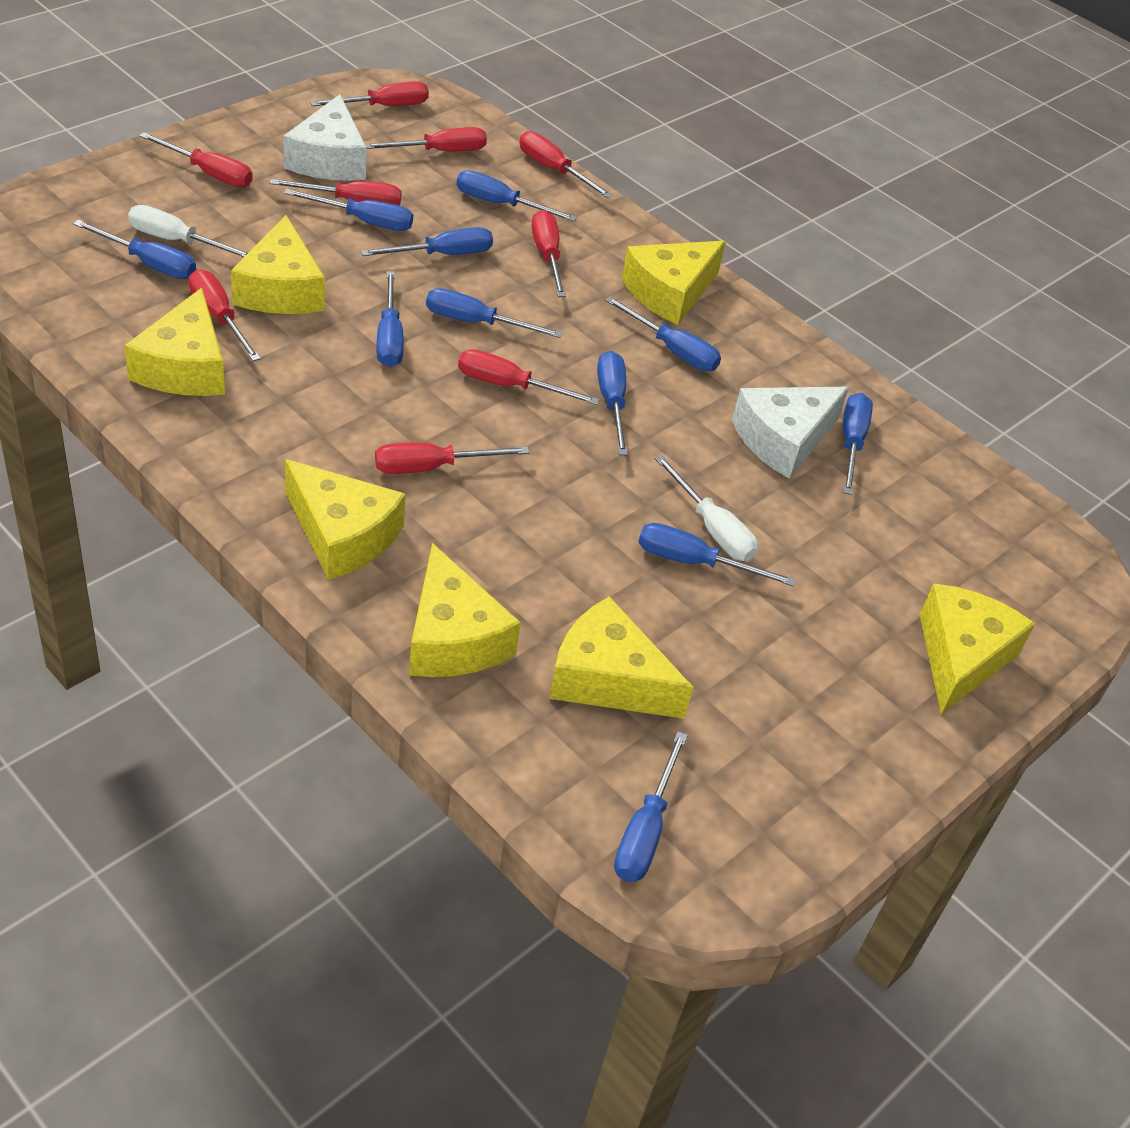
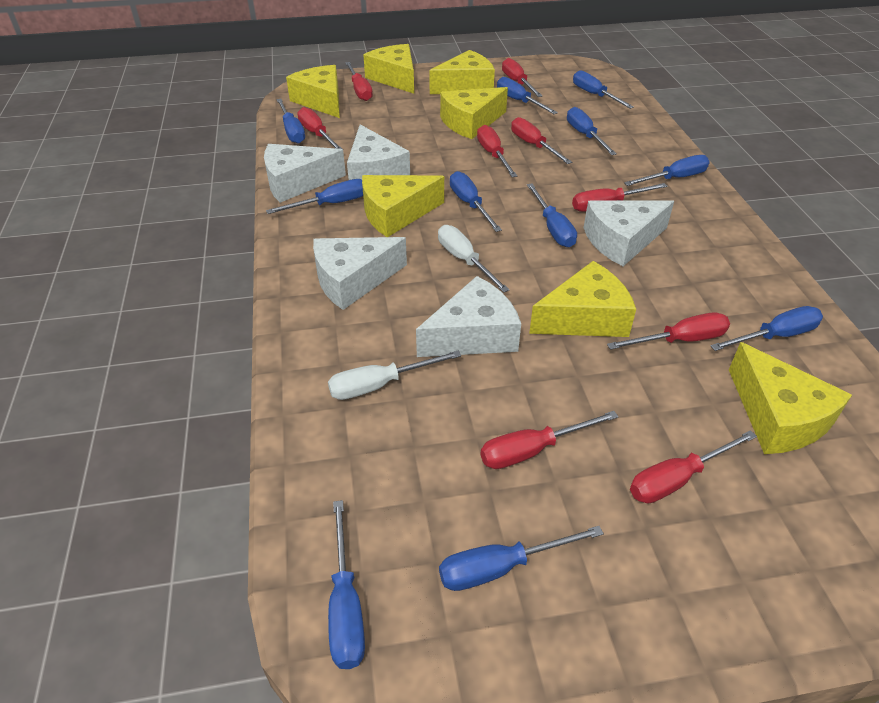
white cheese: 2 -> 5

